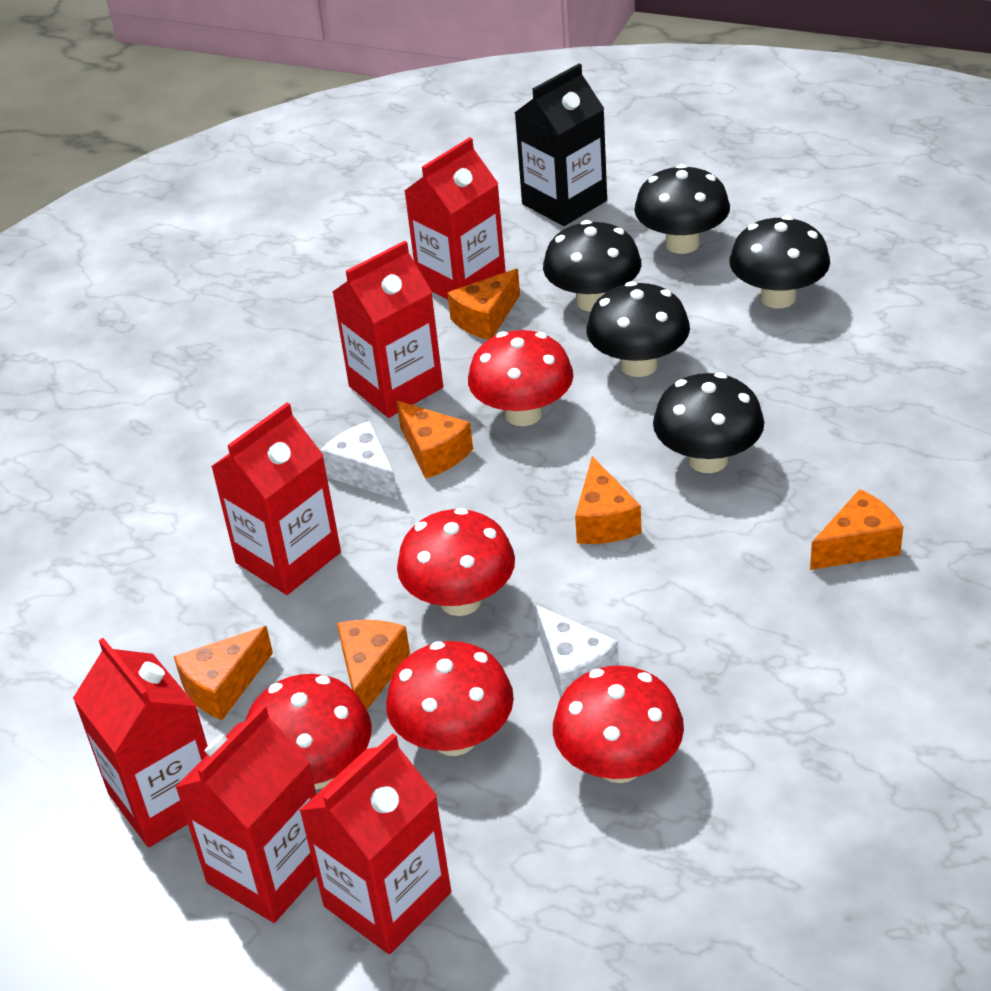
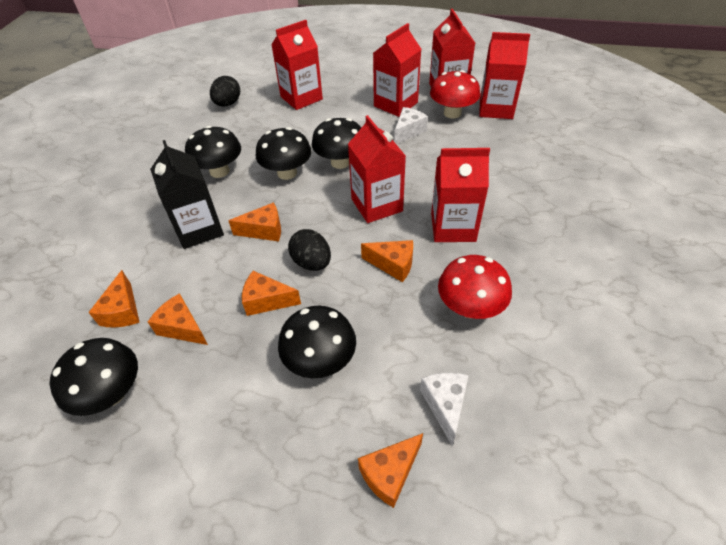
black egg: 0 -> 2
red mushroom: 5 -> 2

